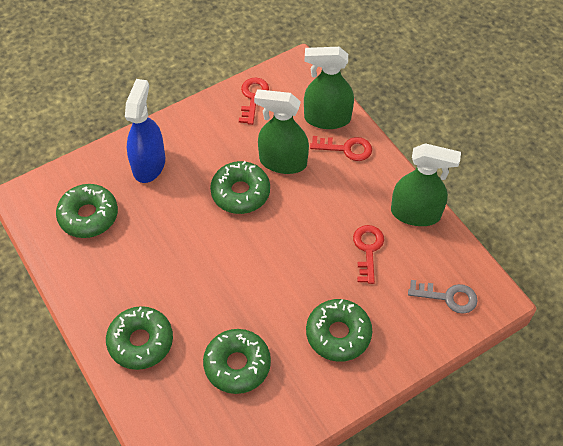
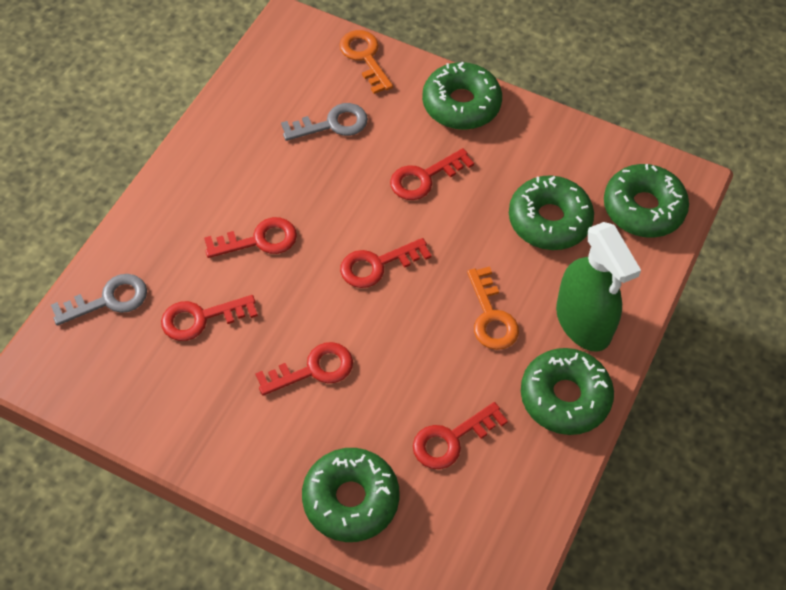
blue spray bottle: 1 -> 0
green spray bottle: 3 -> 1
grey key: 1 -> 2
orange key: 0 -> 2
red key: 3 -> 6

